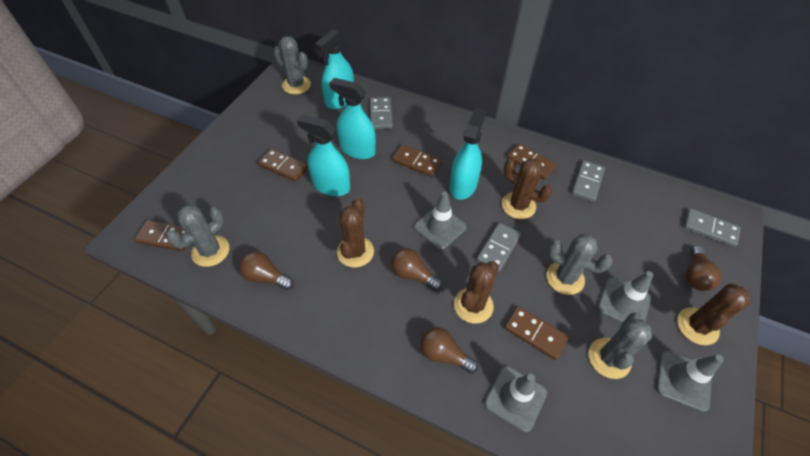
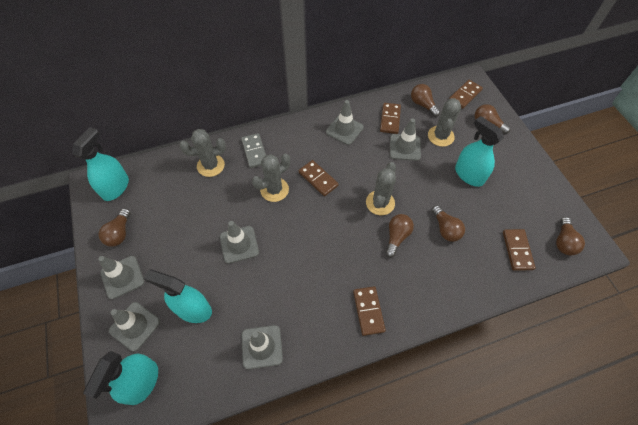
brown cactus: 4 -> 0
brown light bulb: 4 -> 6
grey domino: 4 -> 1
grey traffic cone: 4 -> 6

